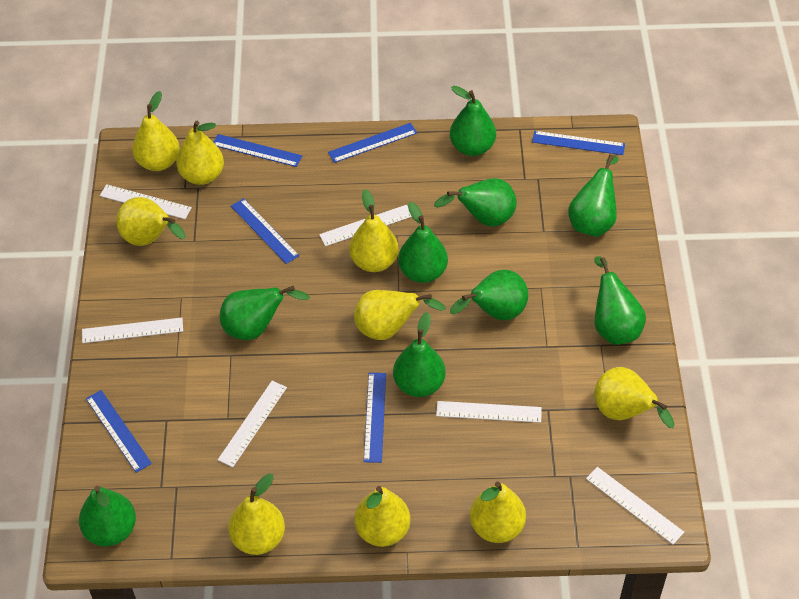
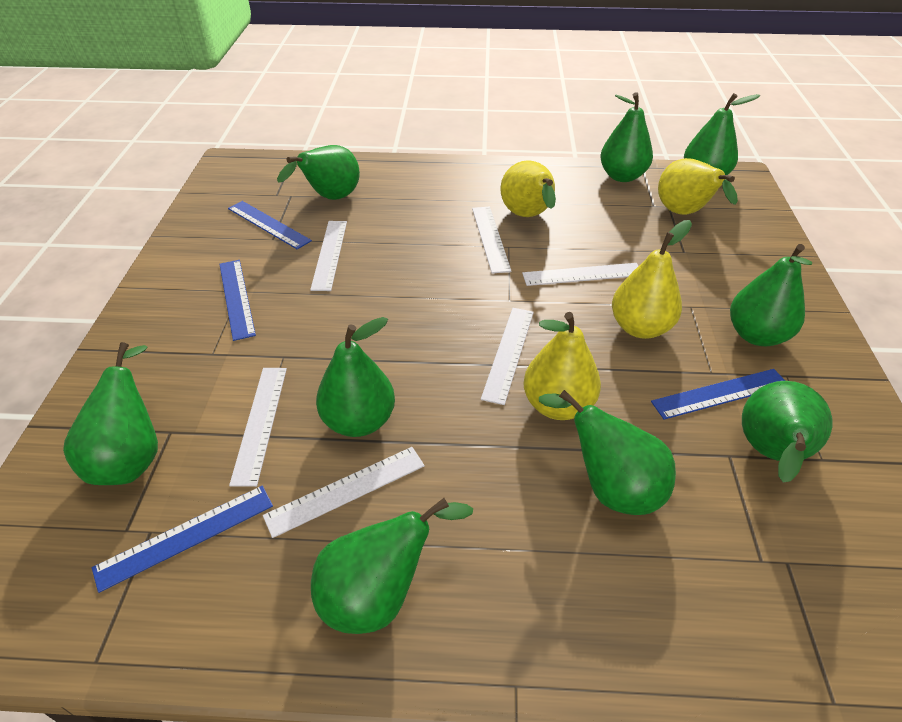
blue ruler: 6 -> 4
yellow pear: 9 -> 4

